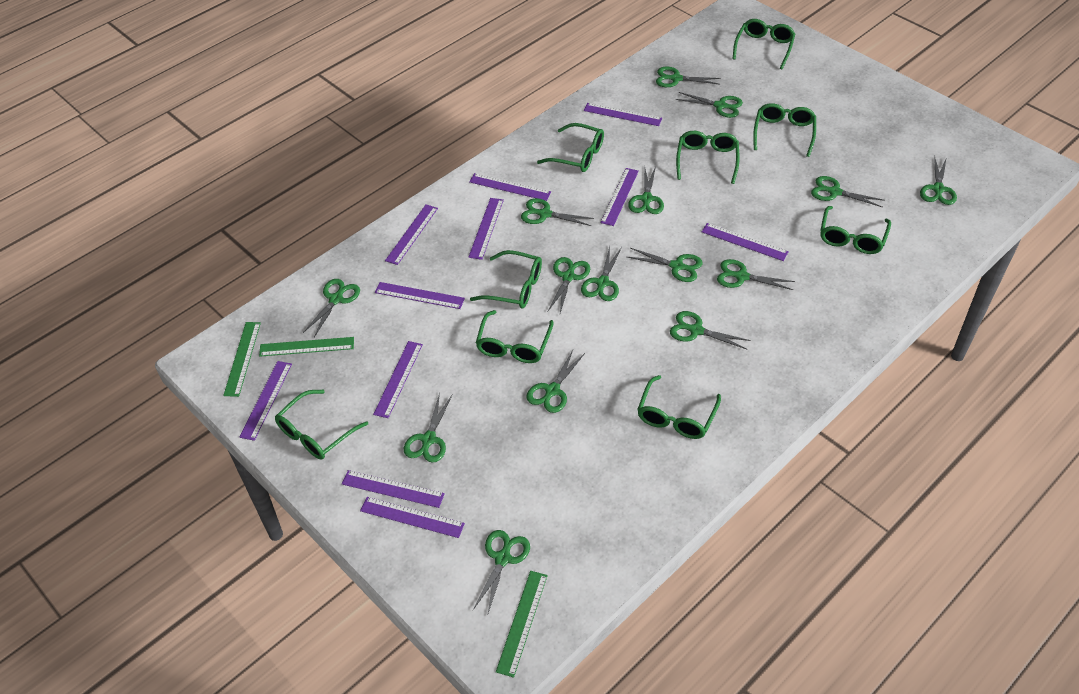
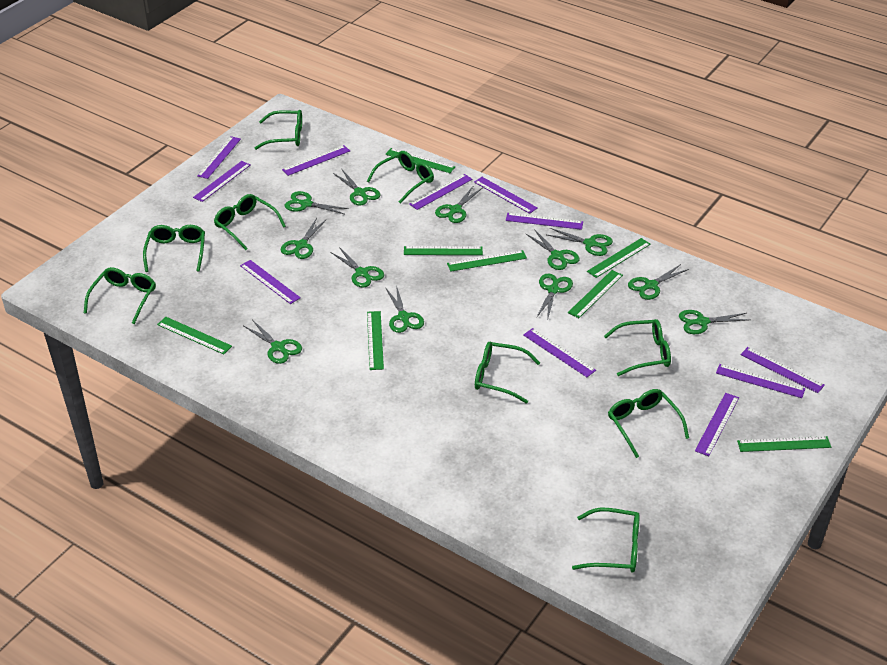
green ruler: 3 -> 8
green scissors: 15 -> 12

